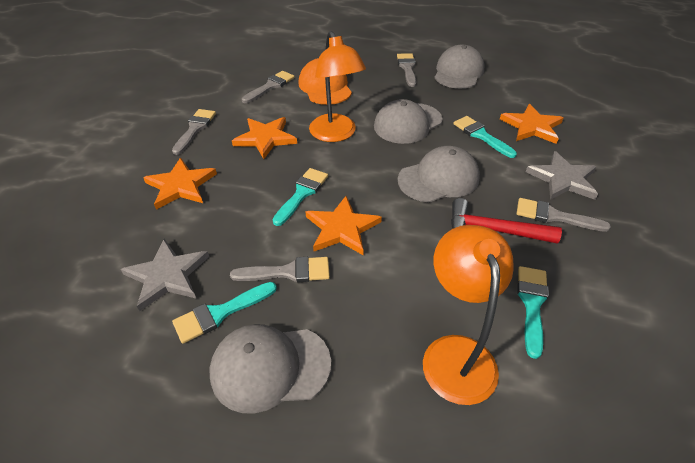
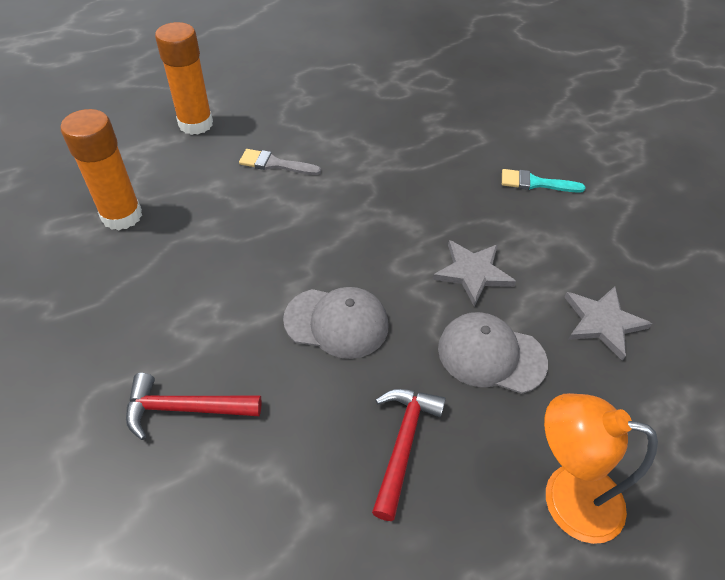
grey brush: 5 -> 1
grey cap: 4 -> 2
orange cap: 1 -> 0
orange glue stick: 0 -> 2
orange lamp: 2 -> 1
orange star: 4 -> 0
red hammer: 1 -> 2
turquoise brush: 4 -> 1

